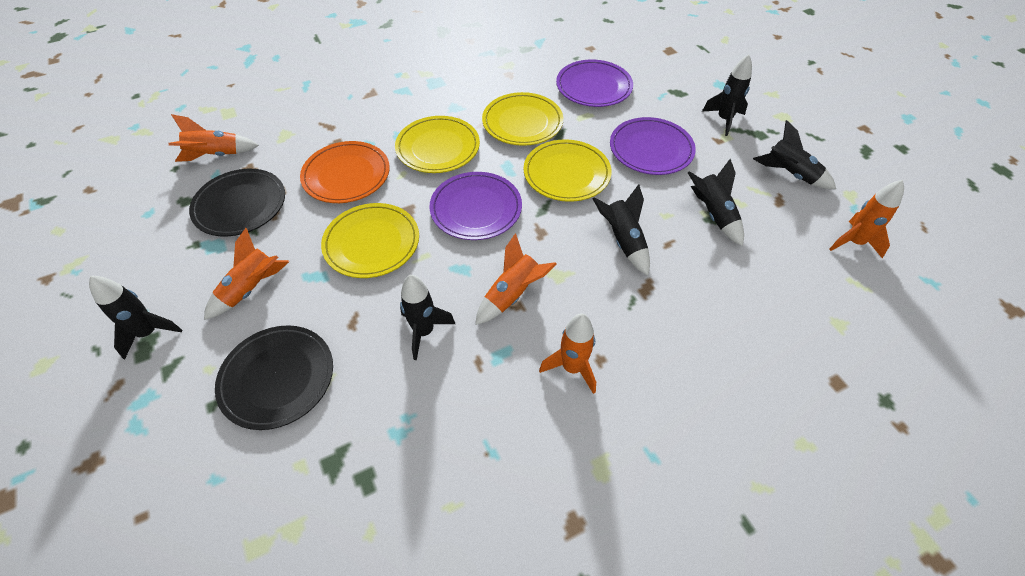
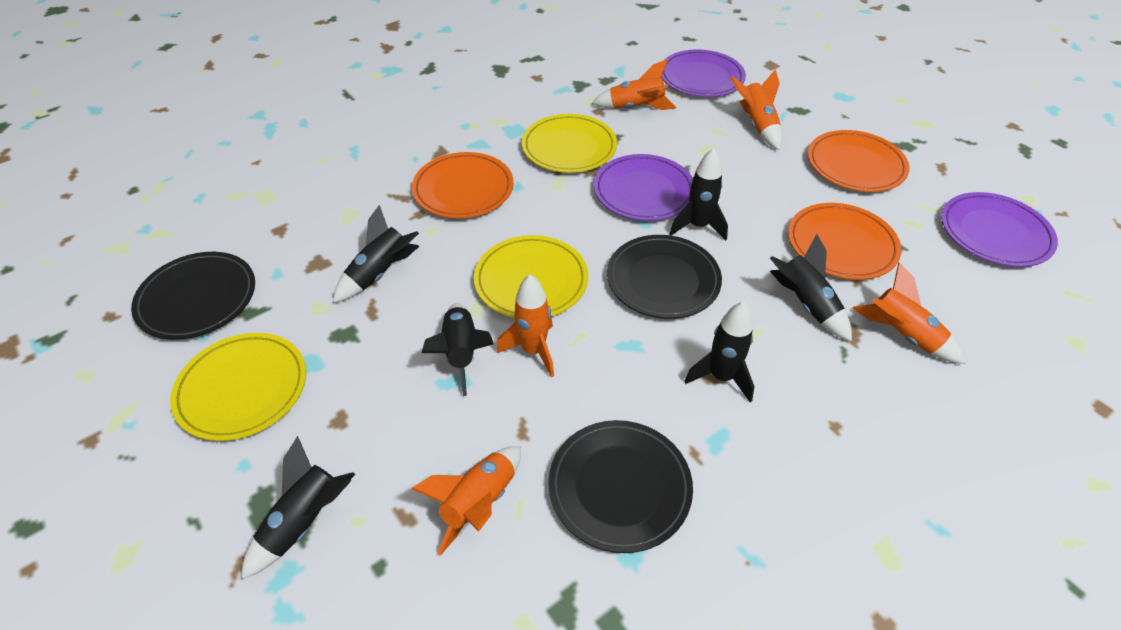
black plate: 2 -> 3
orange plate: 1 -> 3
yellow plate: 4 -> 3

